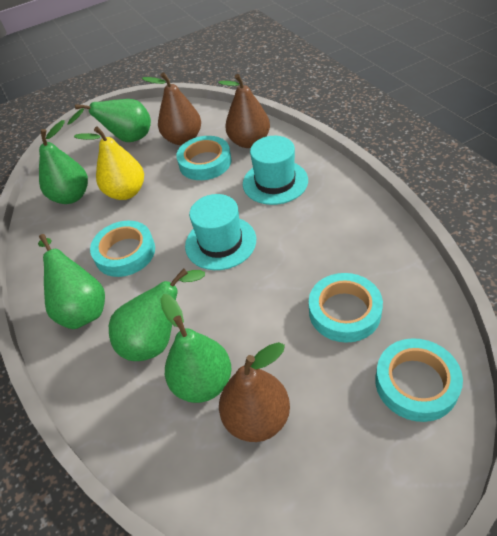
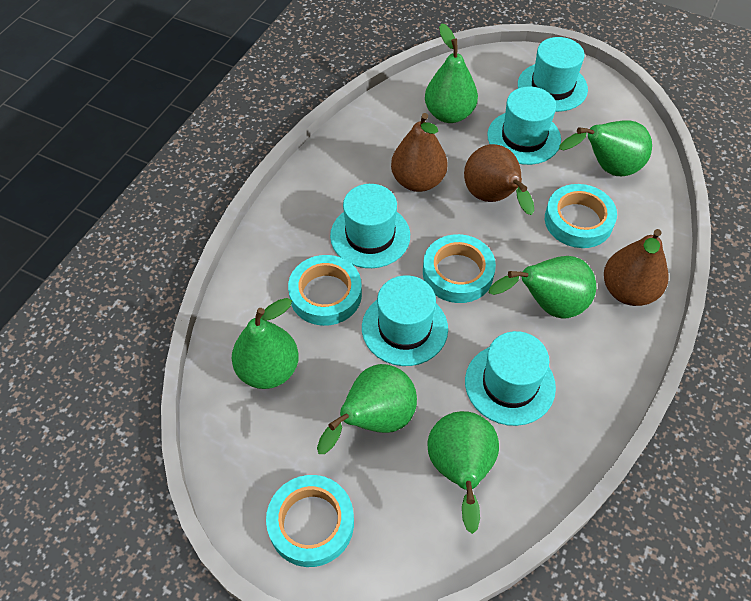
green pear: 5 -> 6
turquoise hat: 2 -> 5
yellow pear: 1 -> 0

